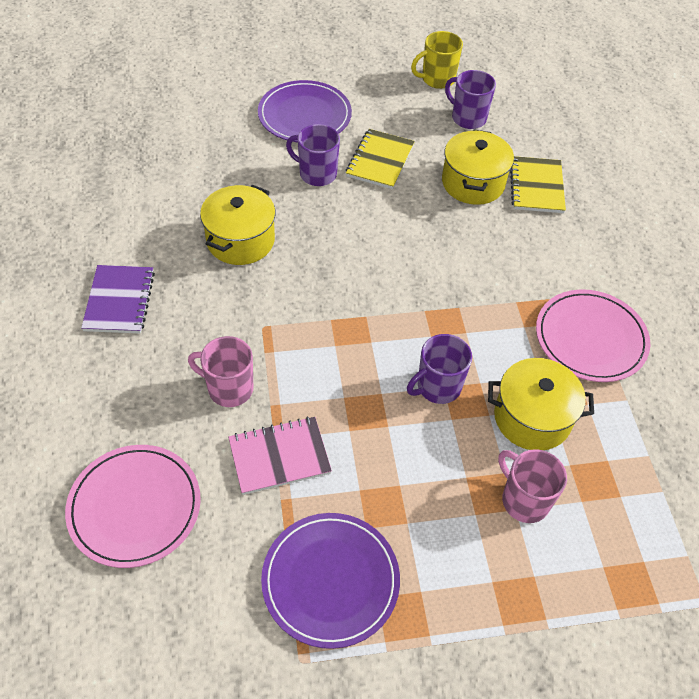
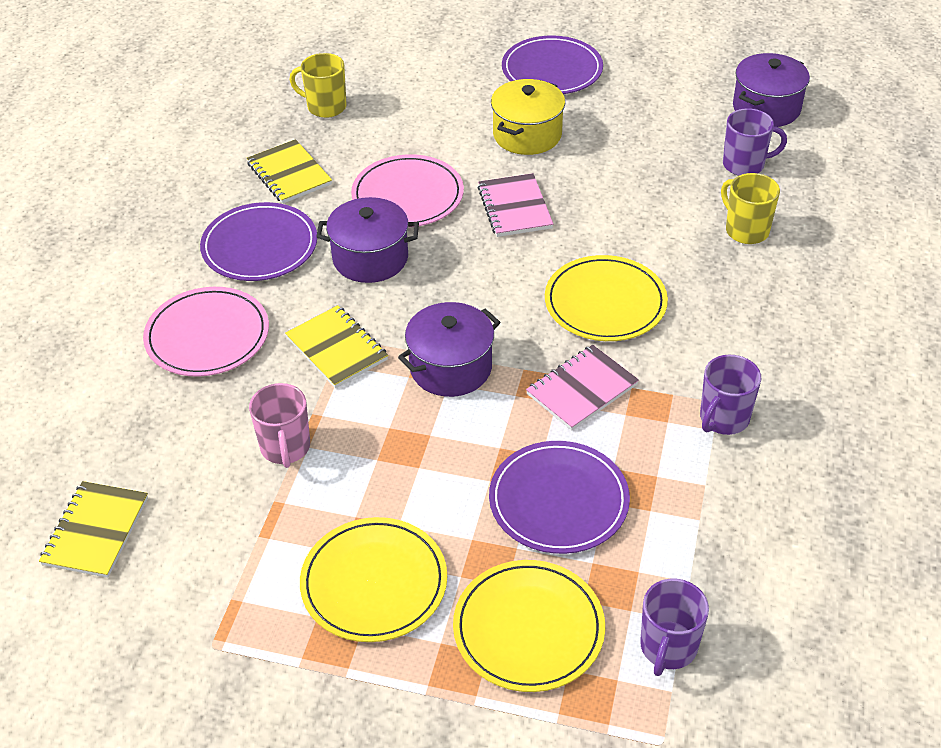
pink mug: 2 -> 1
pink notebook: 1 -> 2
purple notebook: 1 -> 0
purple plate: 2 -> 3
purple pot: 0 -> 3
yellow mug: 1 -> 2
yellow notebook: 2 -> 3
yellow plate: 0 -> 3
yellow pot: 3 -> 1

